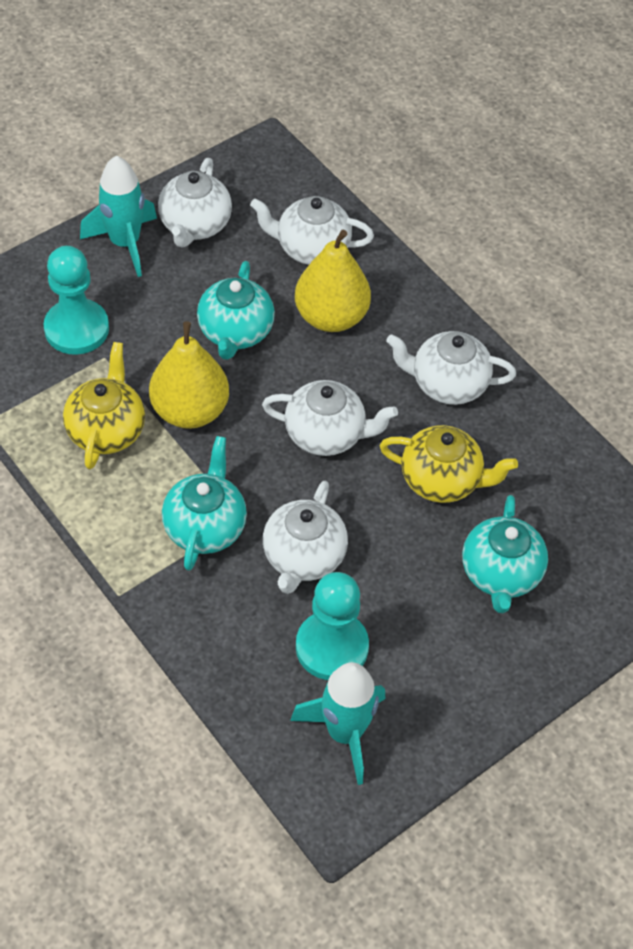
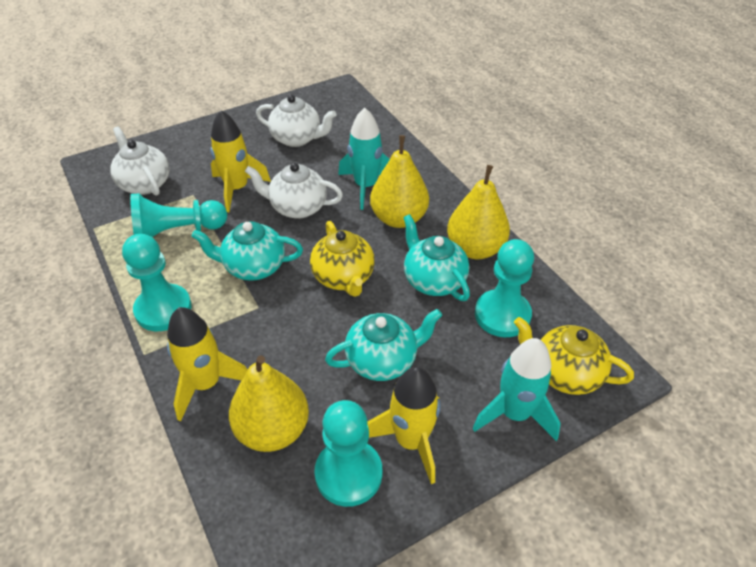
turquoise pawn: 2 -> 4
white teapot: 5 -> 3
yellow pear: 2 -> 3
yellow rocket: 0 -> 3

